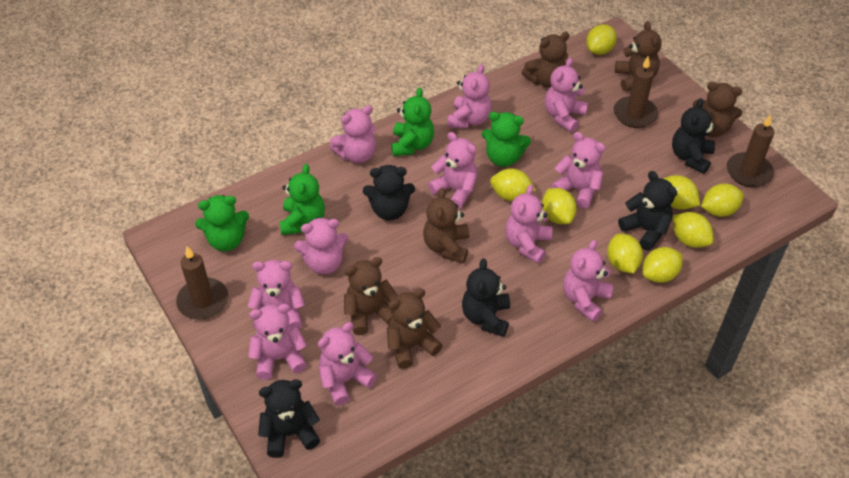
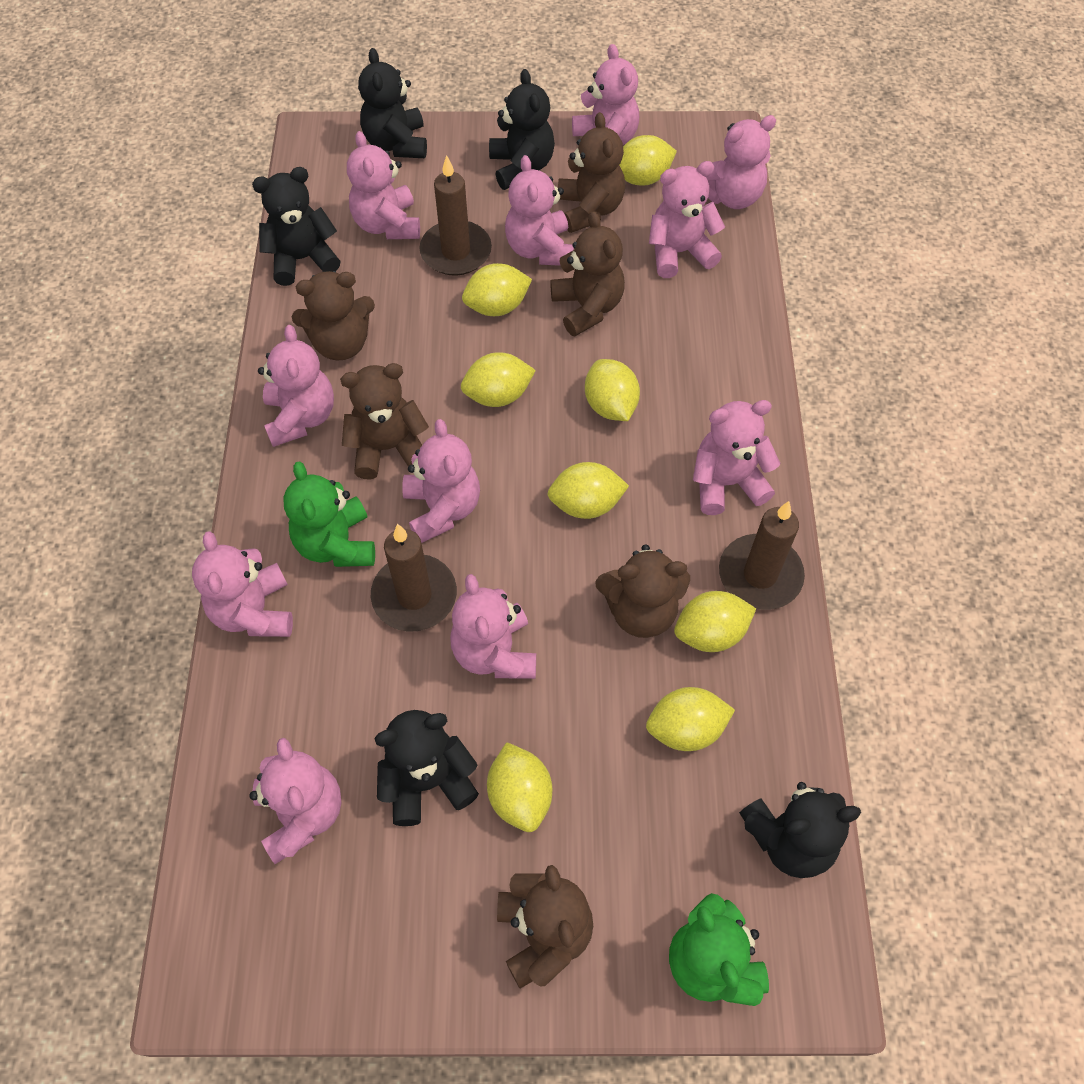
green teddy bear: 4 -> 2

